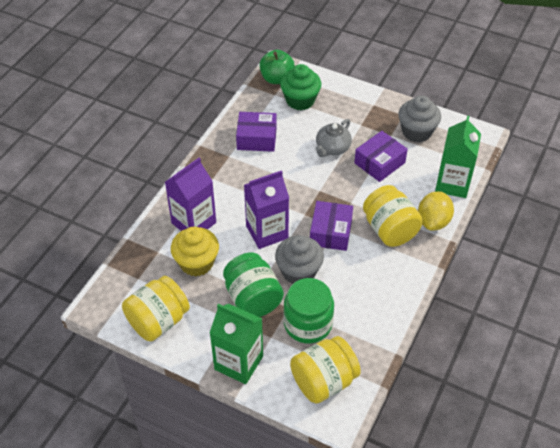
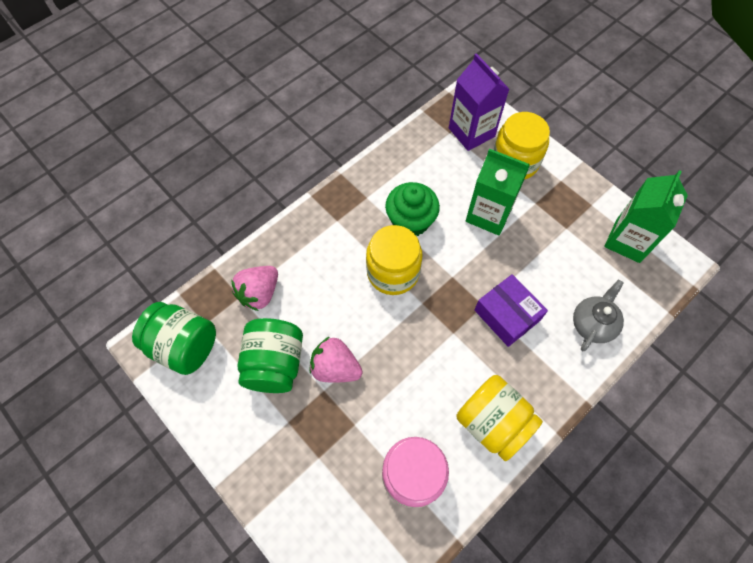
green apple: 1 -> 0
grey cupcake: 2 -> 0
pink jar: 0 -> 1
pink strawberry: 0 -> 2
purple box: 3 -> 1
purple carton: 2 -> 1
yellow cupcake: 1 -> 0
yellow lemon: 1 -> 0

